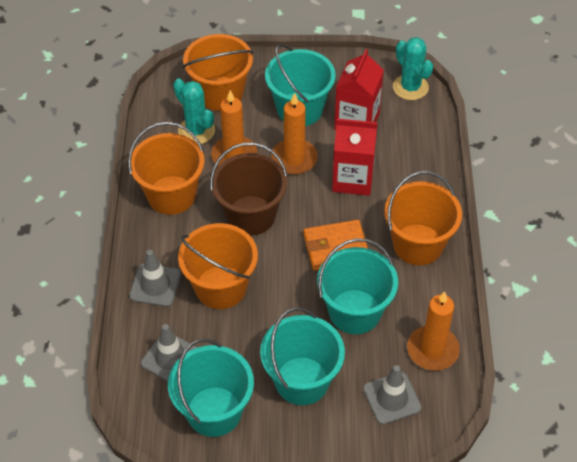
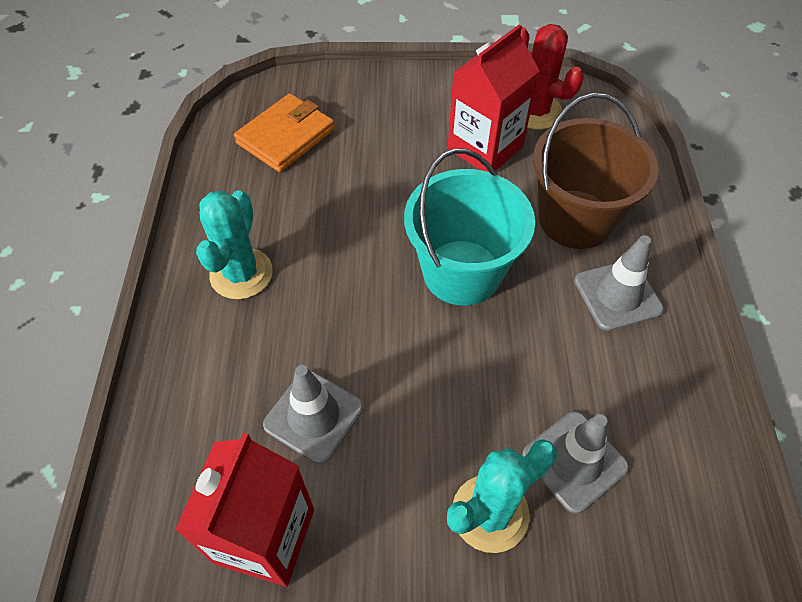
orange bucket: 4 -> 0
orange candle: 3 -> 0
red cactus: 0 -> 1
turquoise bucket: 4 -> 1

